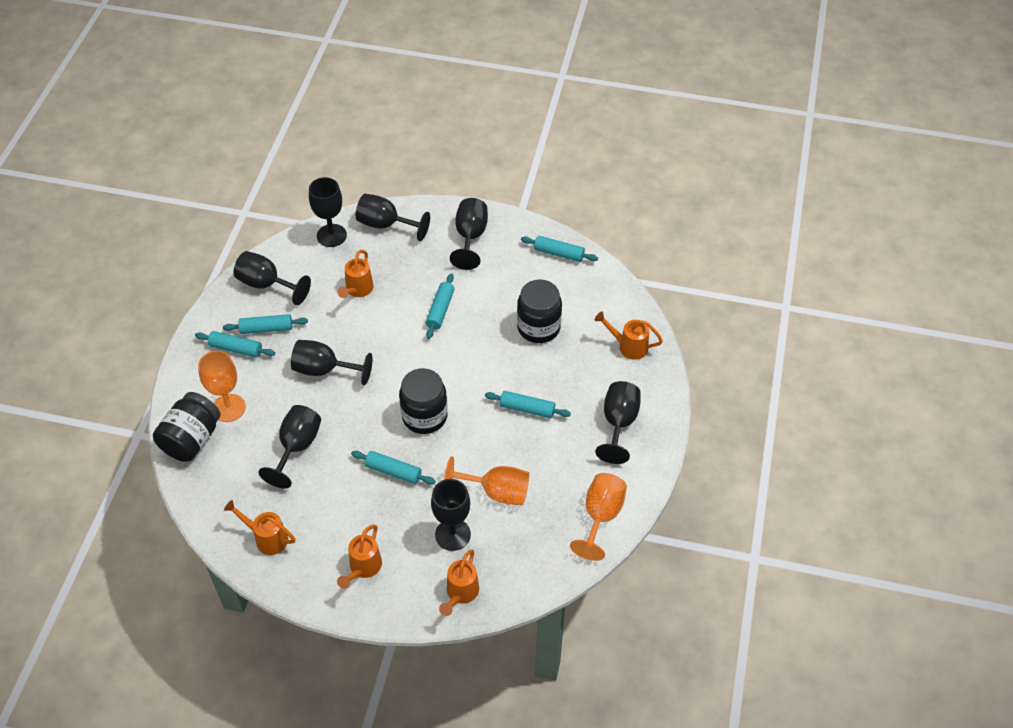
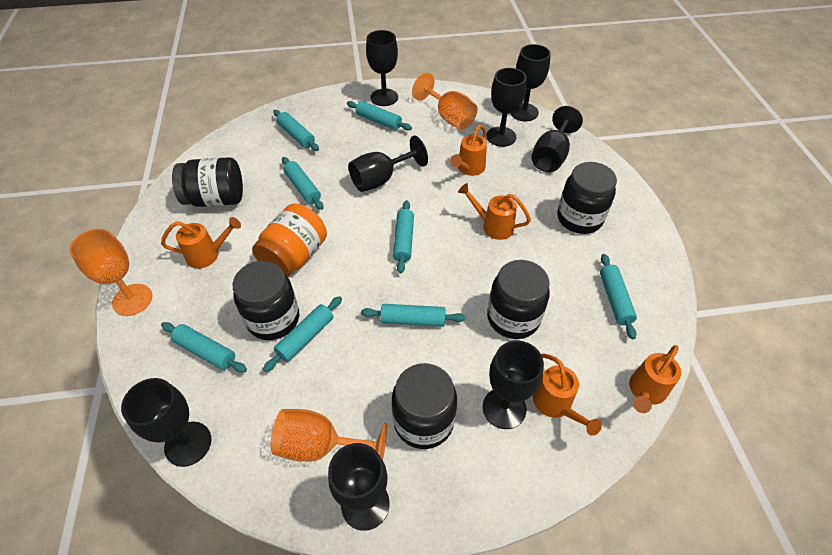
black jar: 3 -> 5
orange jar: 0 -> 1
turquoise rolling pin: 6 -> 8

